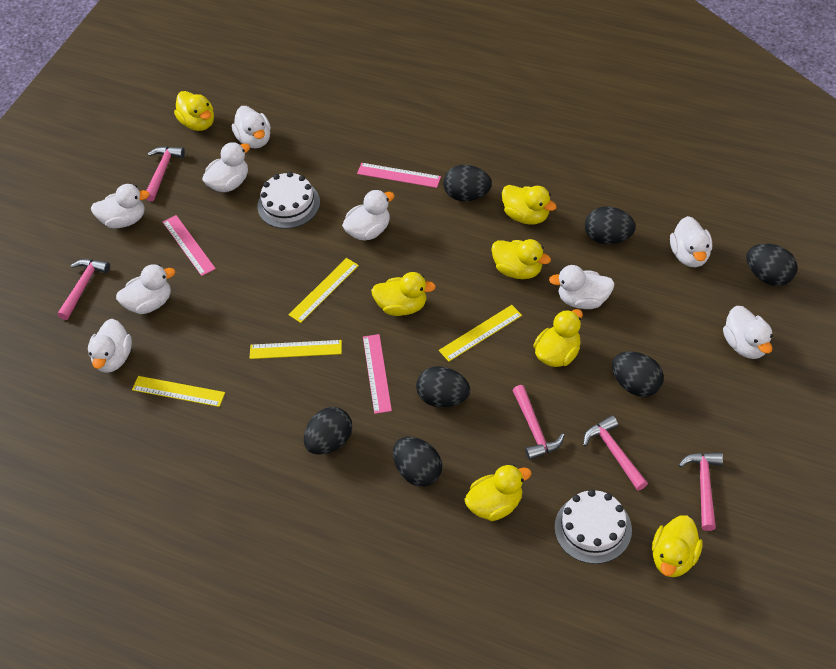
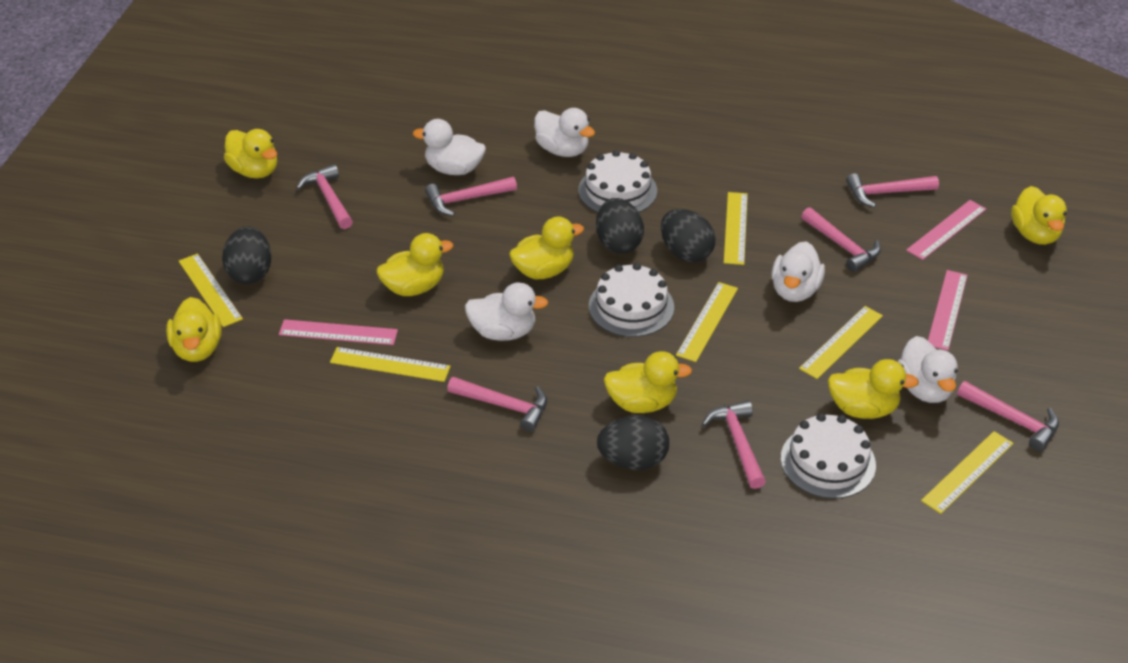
black egg: 7 -> 4
pink hammer: 5 -> 7
white cake: 2 -> 3
white duck: 9 -> 5
yellow ruler: 4 -> 6

